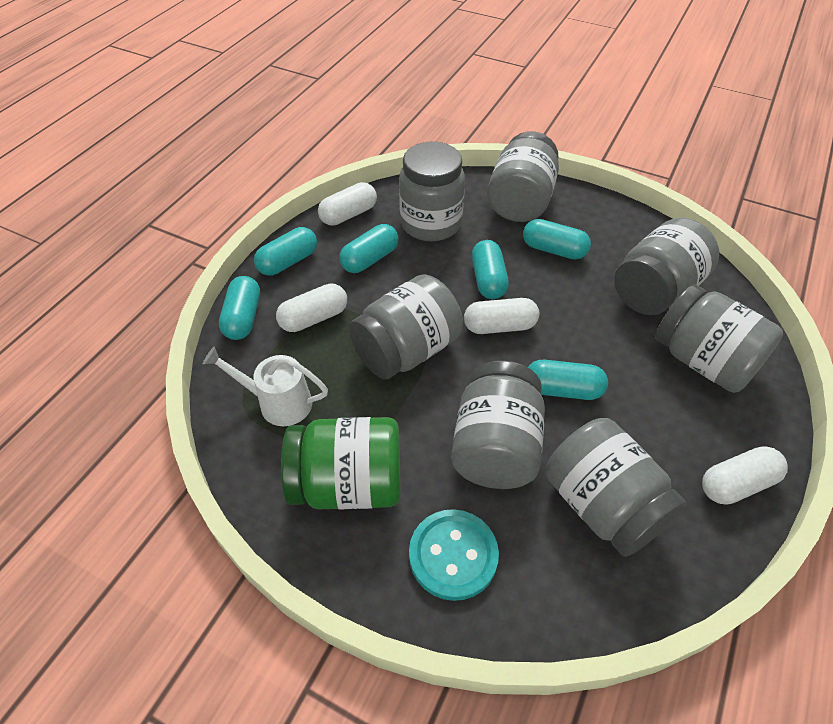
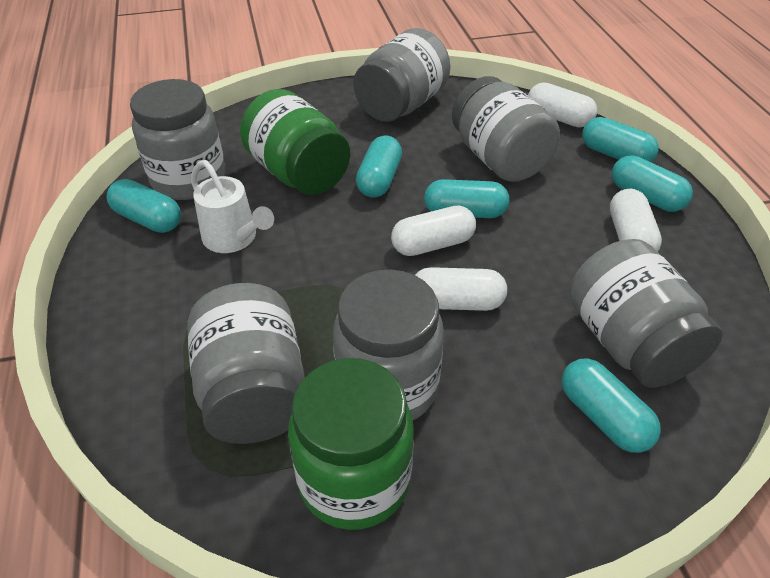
green jar: 1 -> 2
grey jar: 7 -> 6
turquoise button: 1 -> 0

